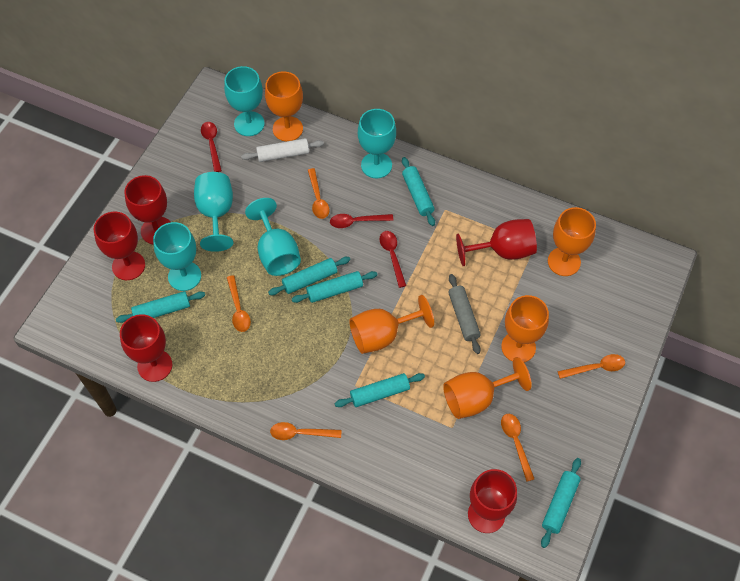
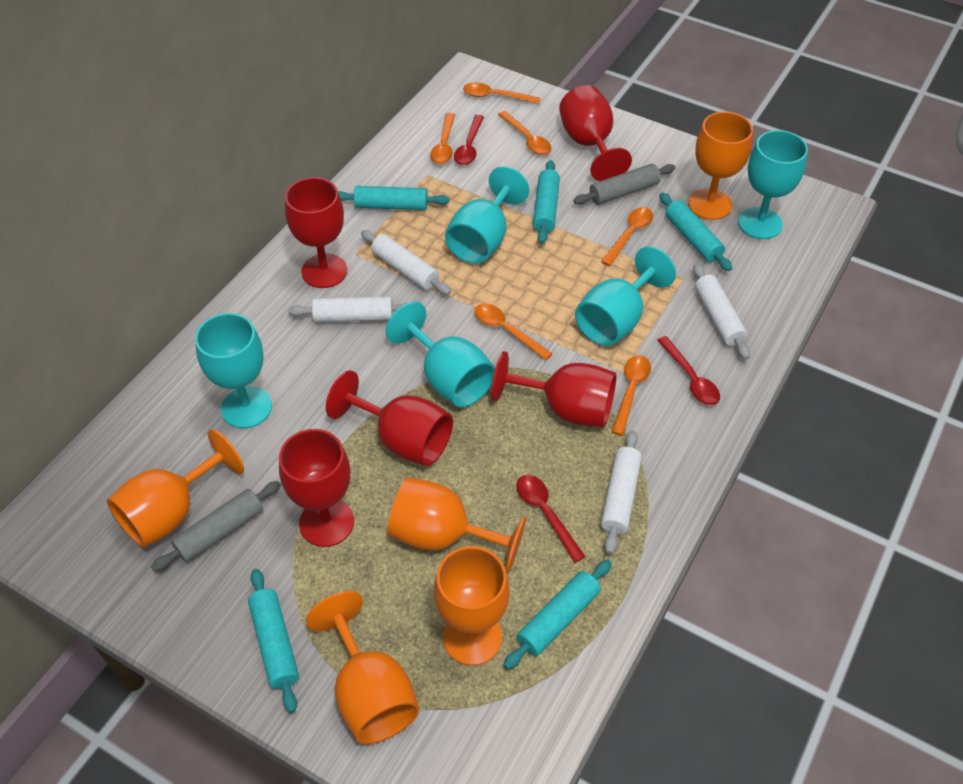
grey rolling pin: 1 -> 2
orange spoon: 5 -> 6
turquoise rolling pin: 6 -> 5
white rolling pin: 1 -> 4

